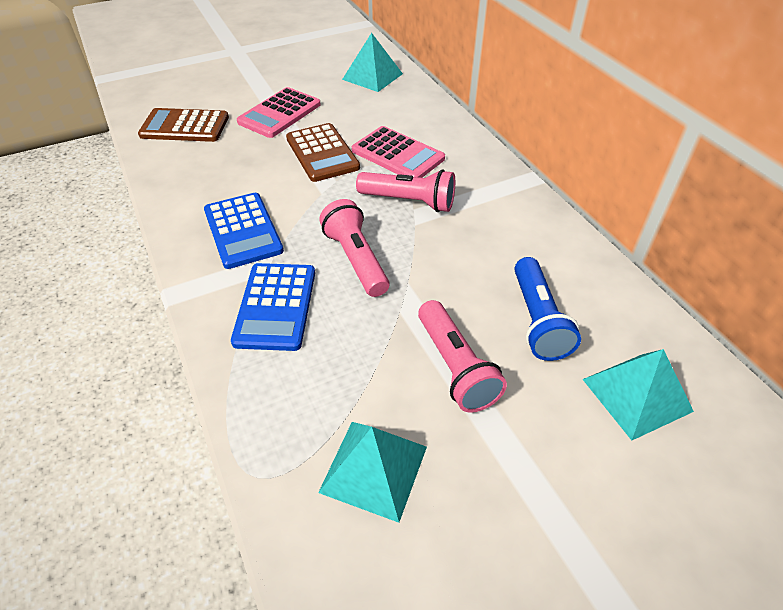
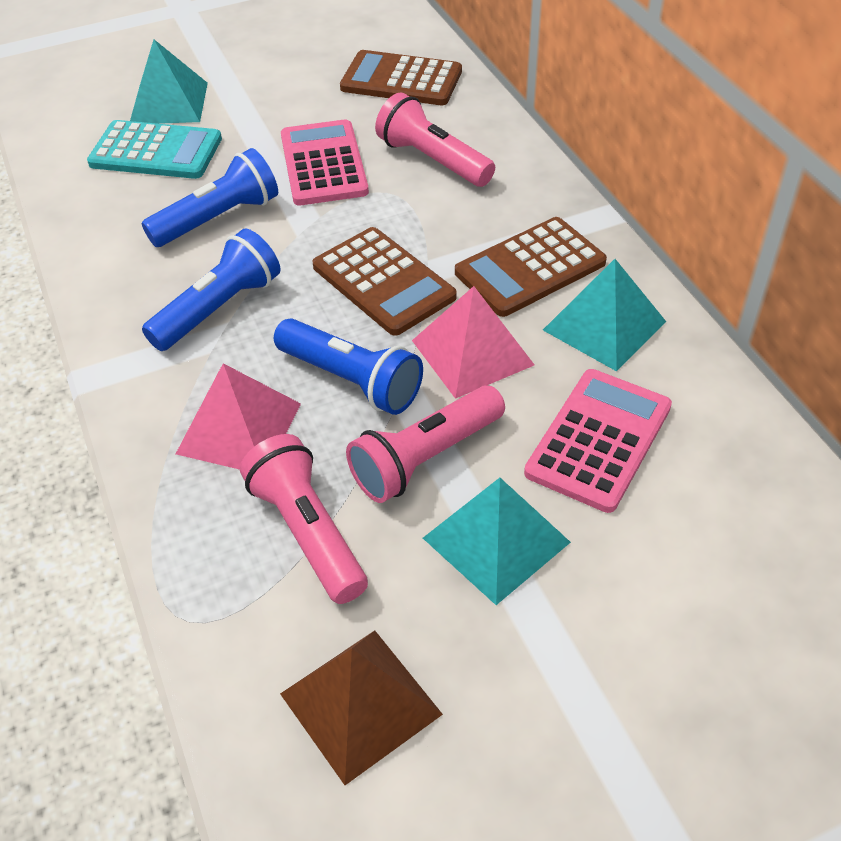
blue calculator: 2 -> 0
blue flashlight: 1 -> 3
brown calculator: 2 -> 3
brown pyramid: 0 -> 1
pink pyramid: 0 -> 2
turquoise calculator: 0 -> 1

